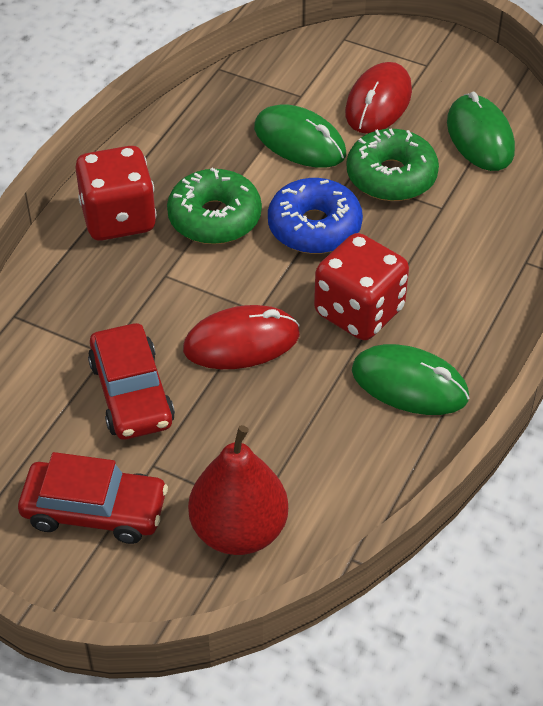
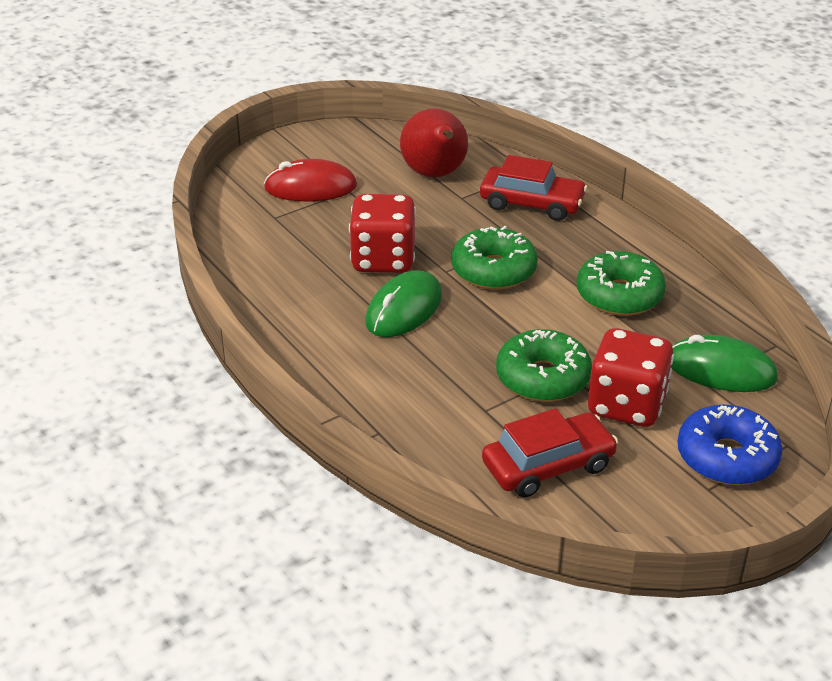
green donut: 2 -> 3
green mouse: 3 -> 2
red mouse: 2 -> 1

